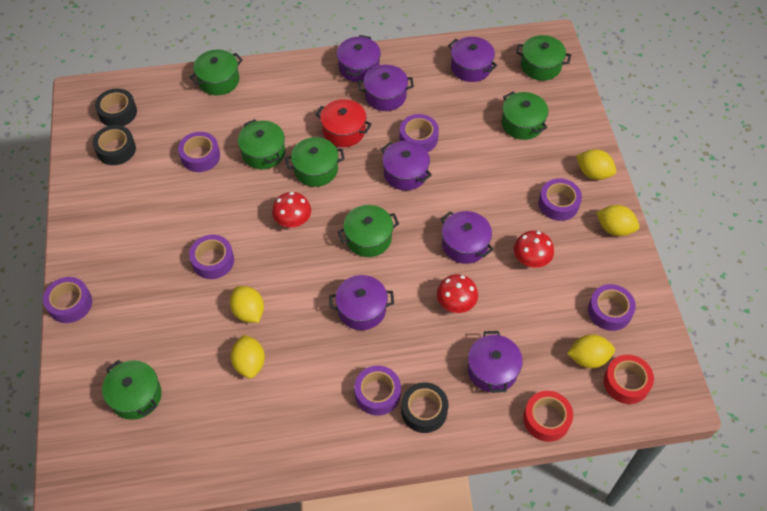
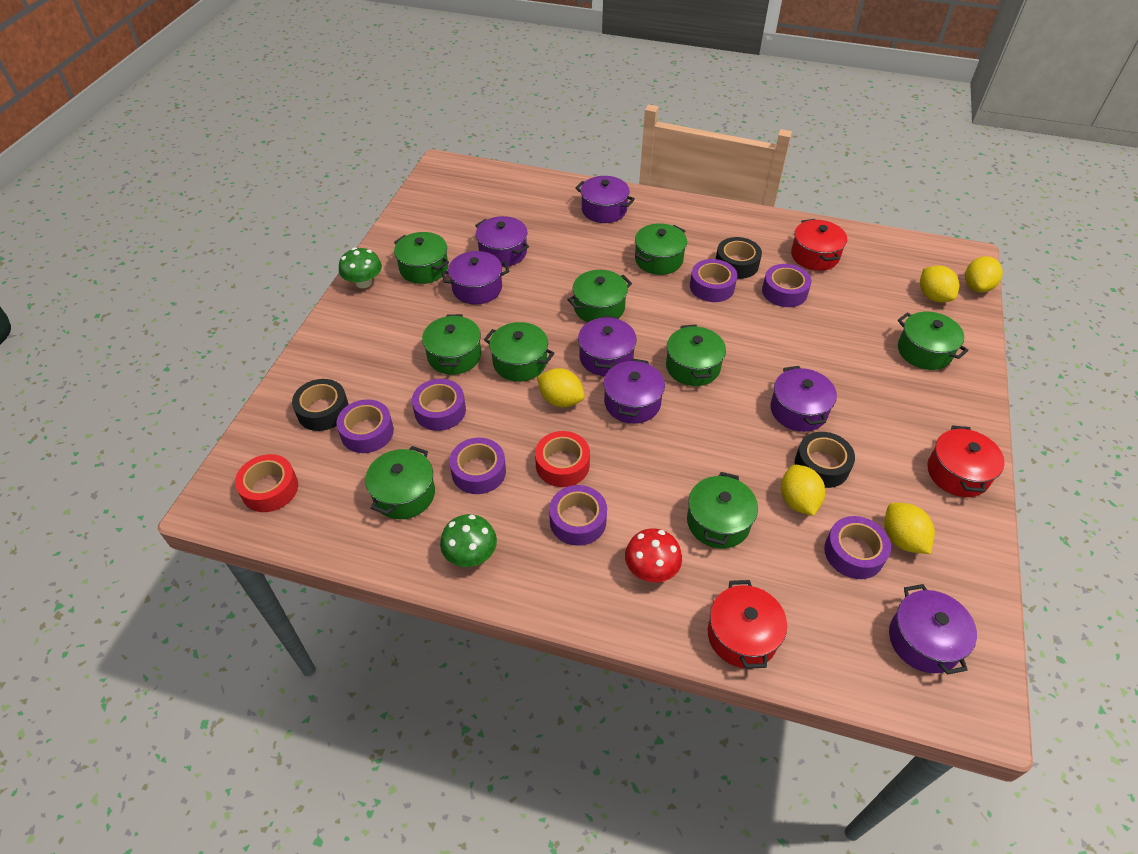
green mushroom: 0 -> 2
green pot: 7 -> 9
red mushroom: 3 -> 1
red pot: 1 -> 3

